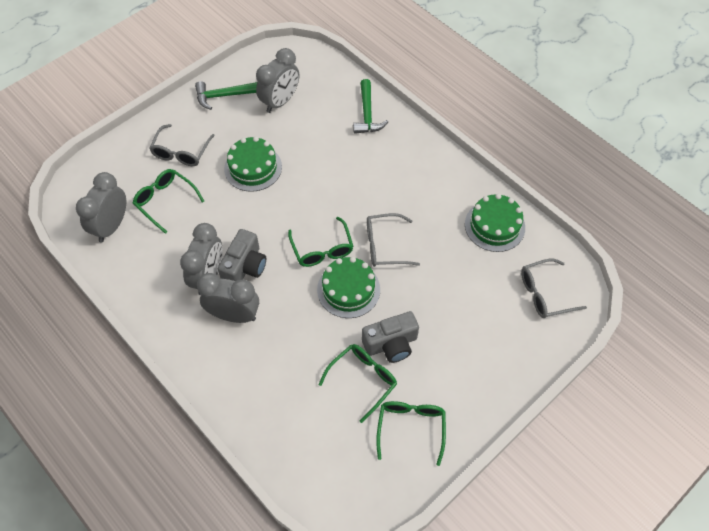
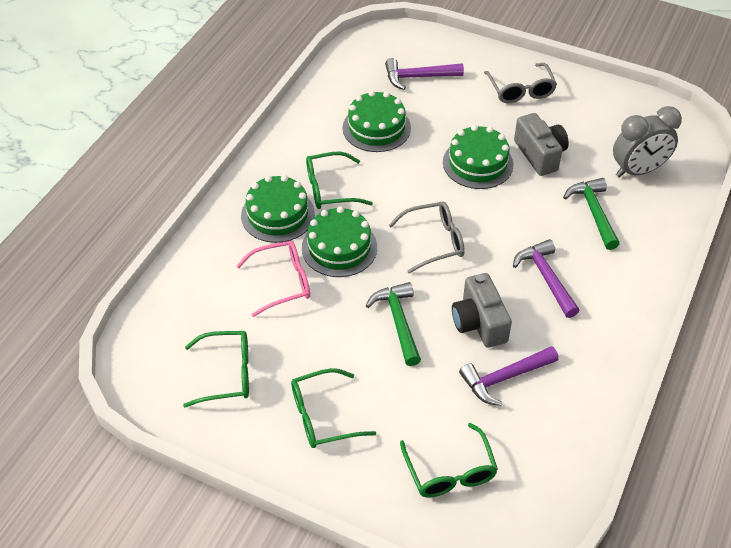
green cake: 3 -> 4
grey clock: 4 -> 1
grey glasses: 3 -> 2
pink glasses: 0 -> 1
purple hammer: 0 -> 3

